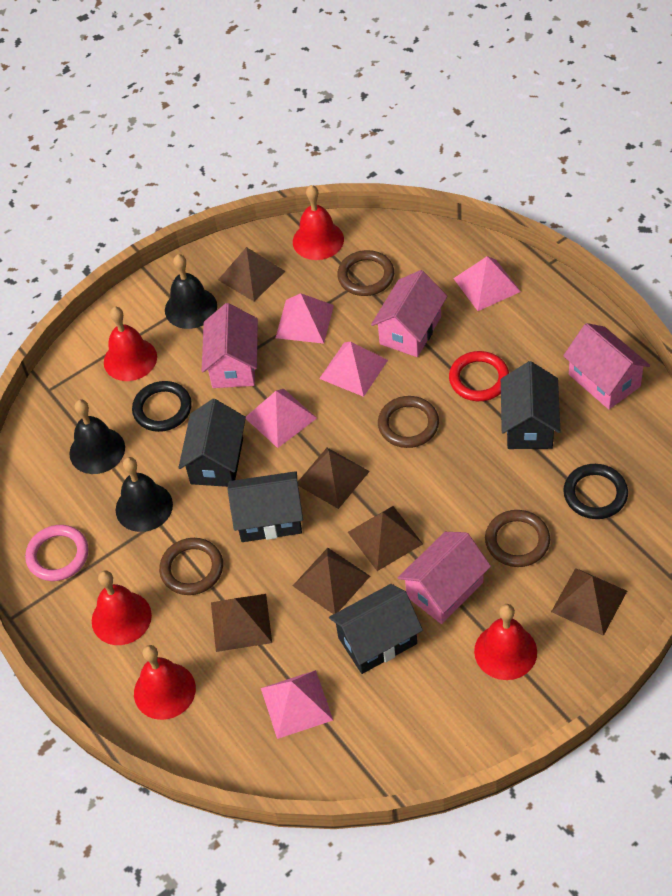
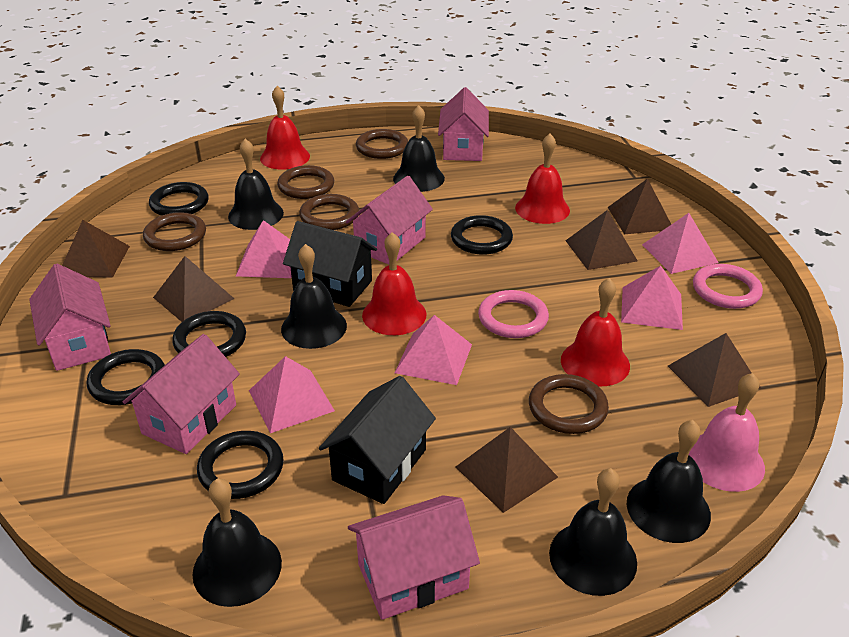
black bell: 3 -> 6
black house: 4 -> 2
black ring: 2 -> 5
brown ring: 4 -> 5
pink bell: 0 -> 1
pink house: 4 -> 5
pink ring: 1 -> 2
red bell: 5 -> 4
red ring: 1 -> 0

